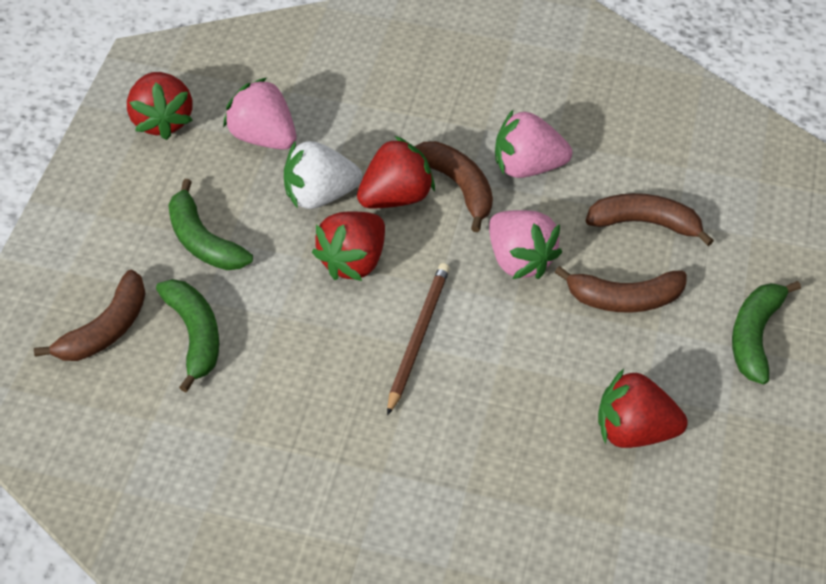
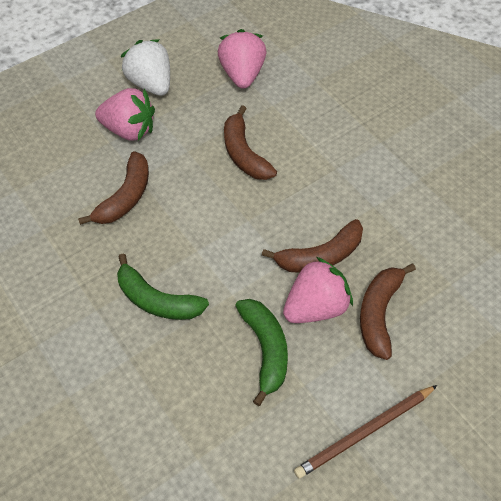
green banana: 3 -> 2
red strawberry: 4 -> 0

